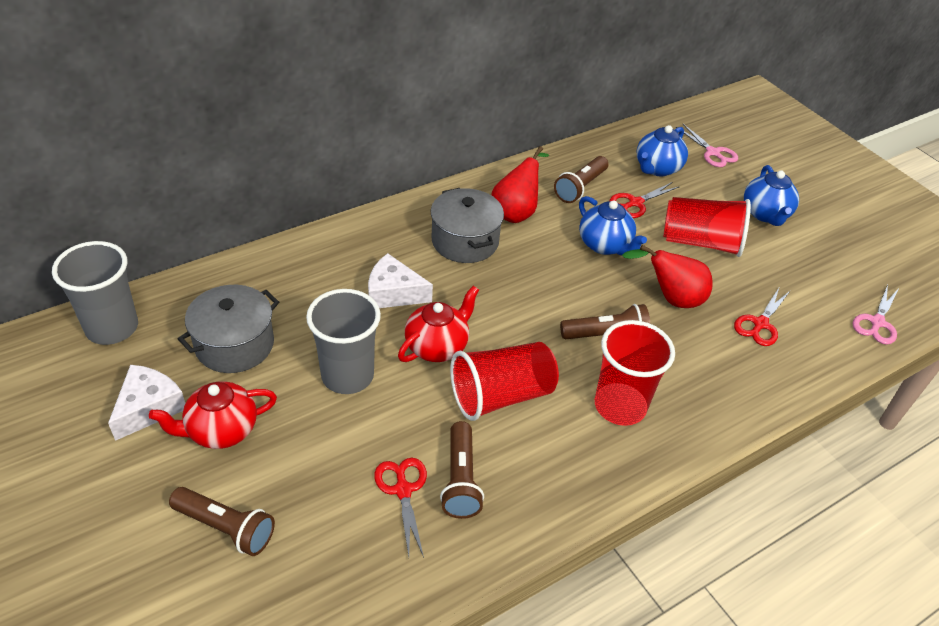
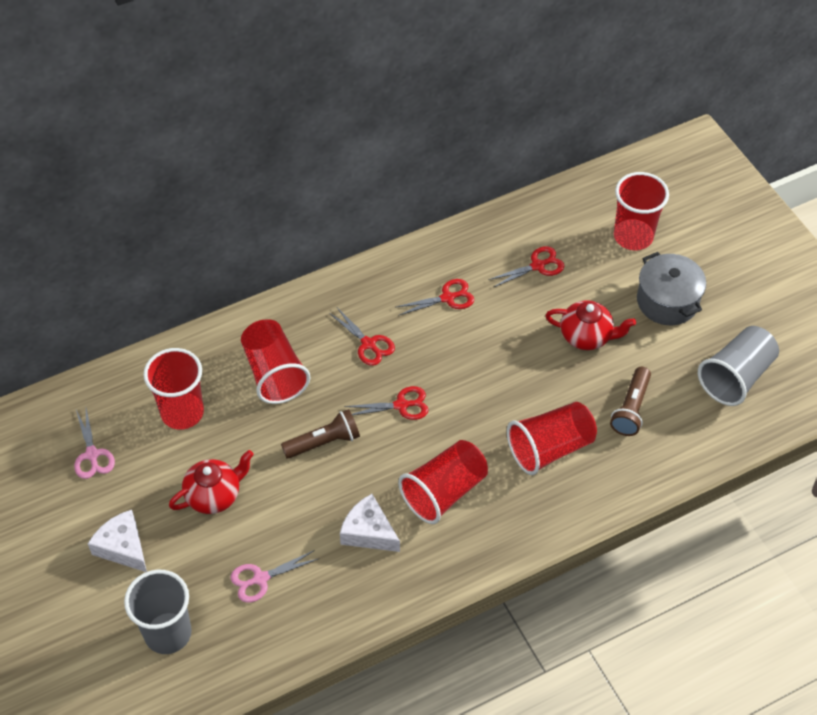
blue teapot: 3 -> 0
brown flashlight: 4 -> 2
grey pot: 2 -> 1
red cup: 3 -> 5
red pear: 2 -> 0
red scissors: 3 -> 4

